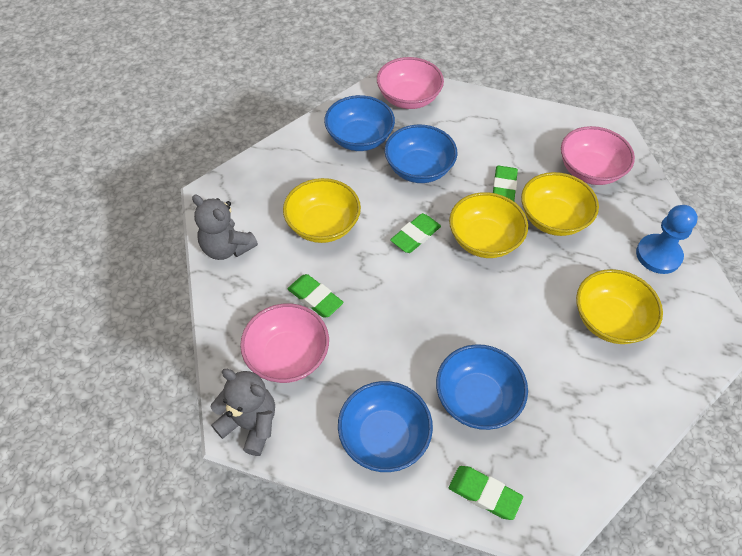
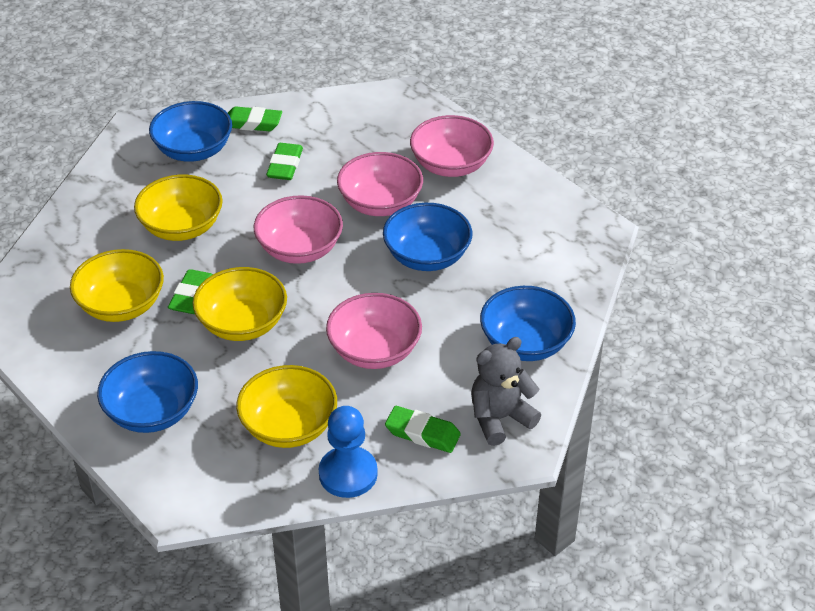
grey teddy bear: 2 -> 1
pink bowl: 3 -> 4

